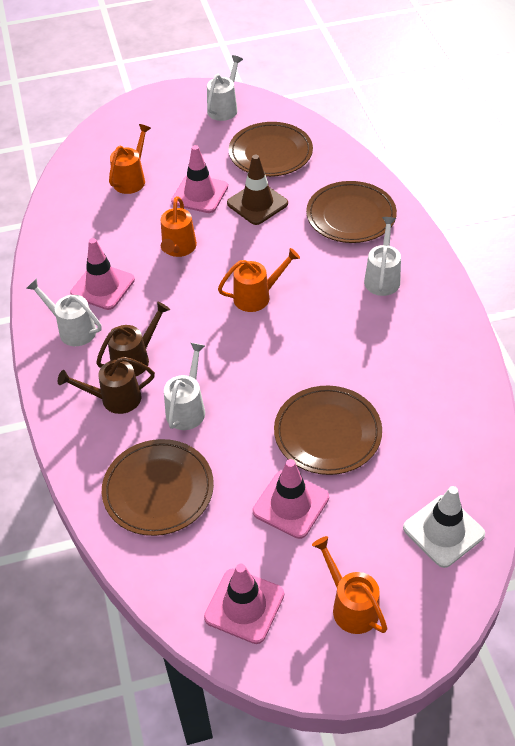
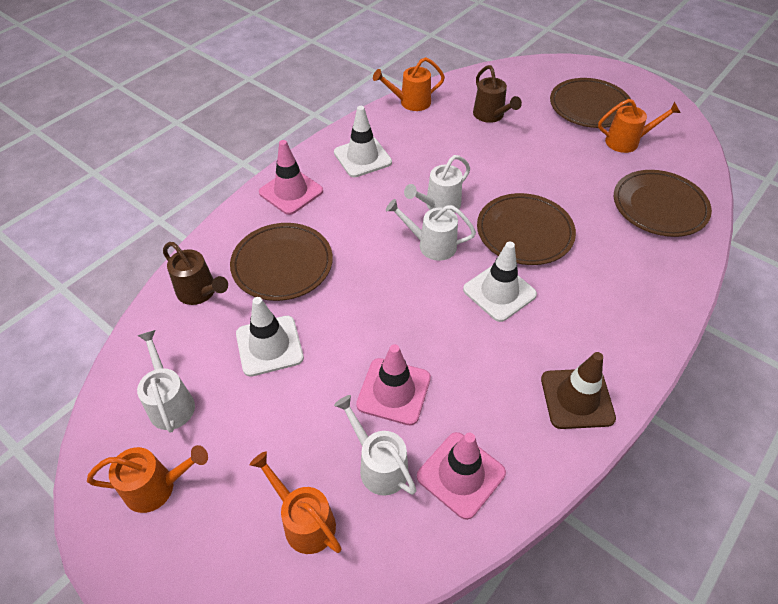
pink traffic cone: 4 -> 3
white traffic cone: 1 -> 3

